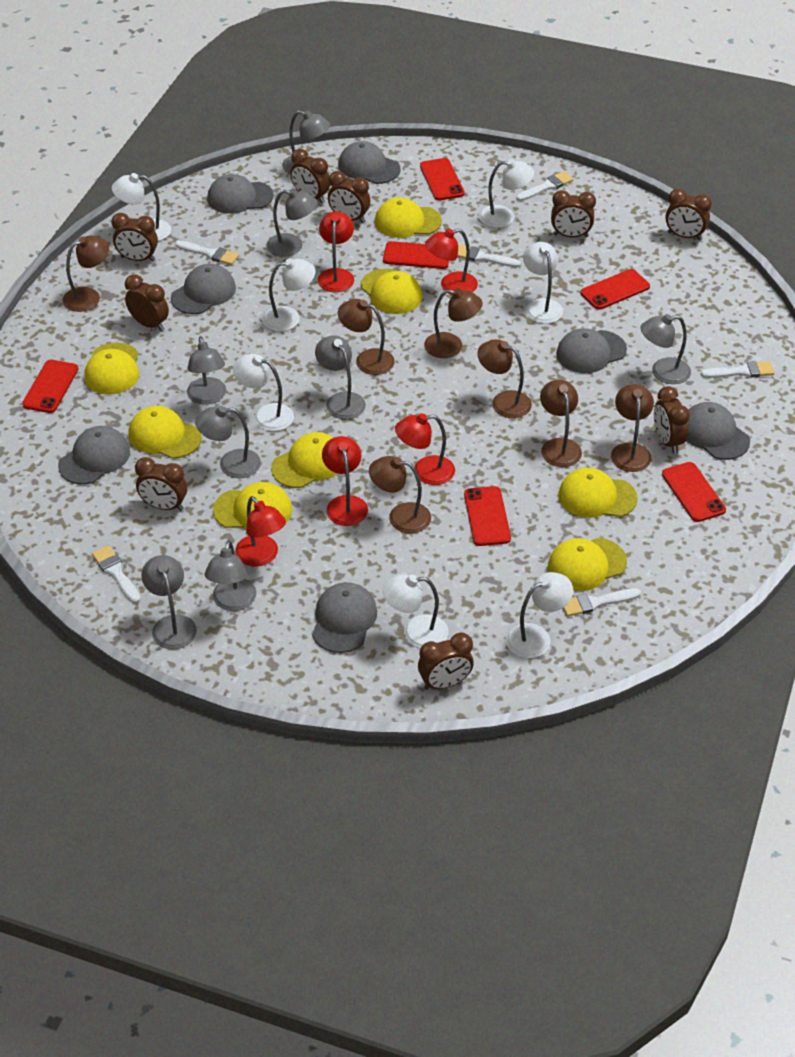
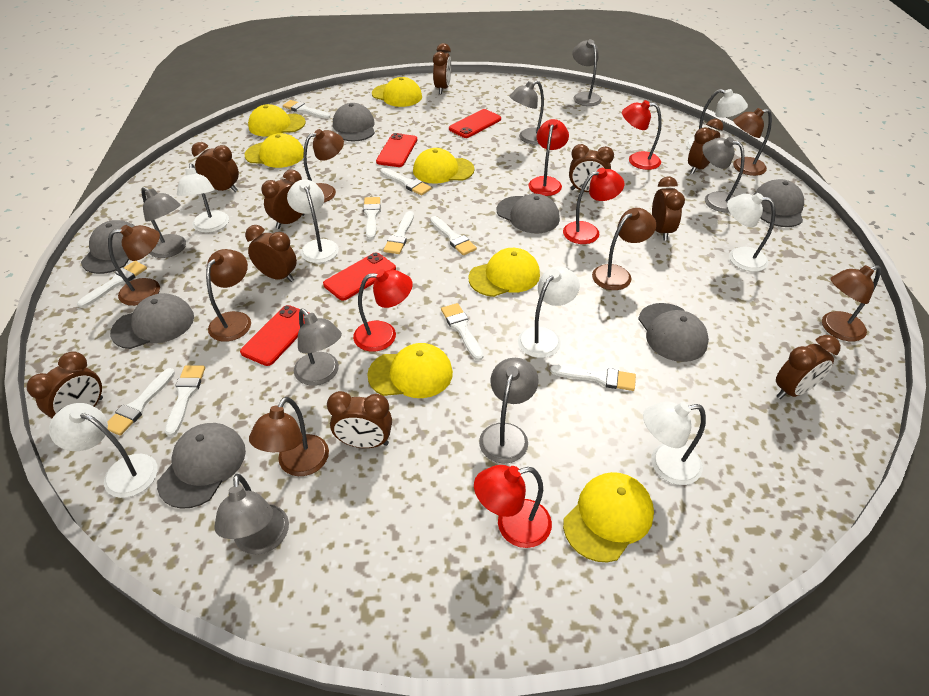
brown clock: 9 -> 10
grey lamp: 8 -> 7
red phone: 6 -> 4
white brush: 6 -> 10
yellow cap: 8 -> 7

